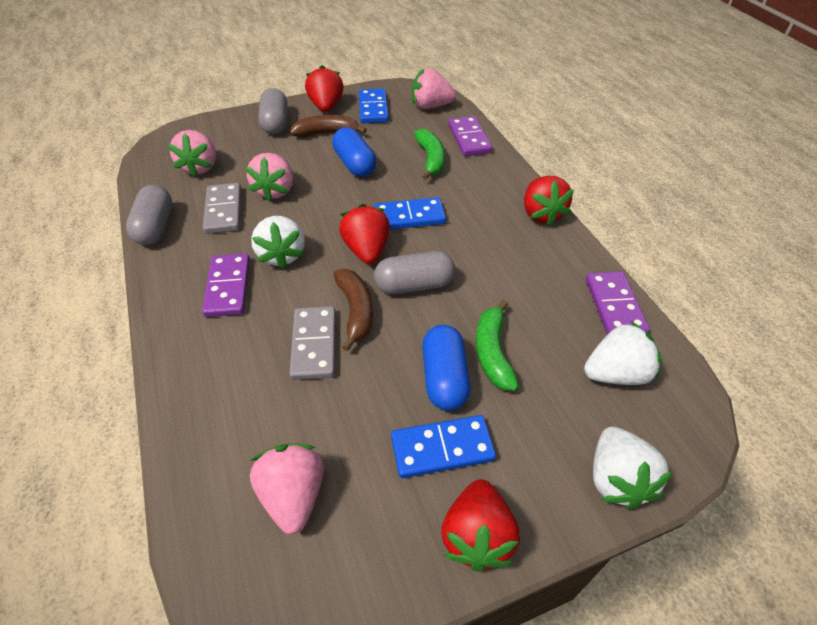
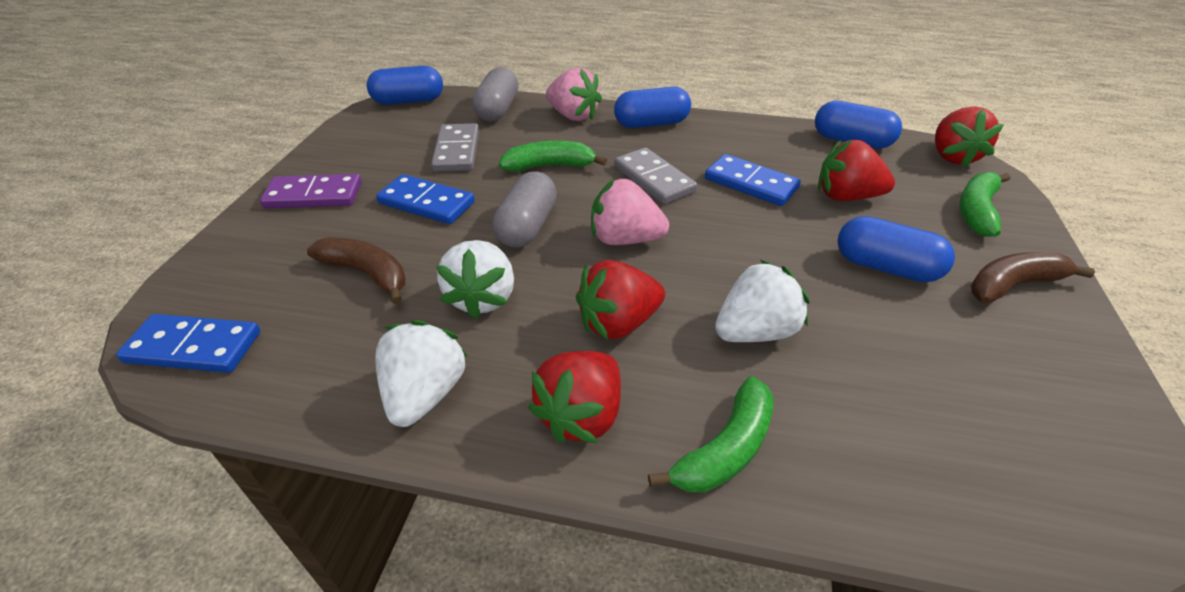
blue capsule: 2 -> 4
green banana: 2 -> 3
grey capsule: 3 -> 2
pink strawberry: 4 -> 2
purple domino: 3 -> 1

